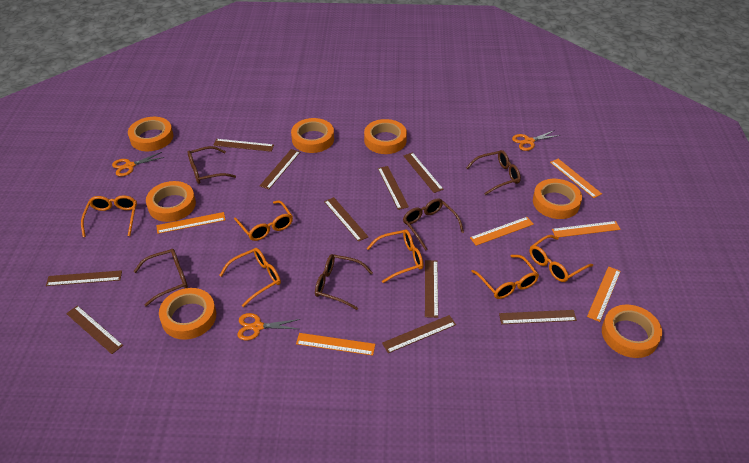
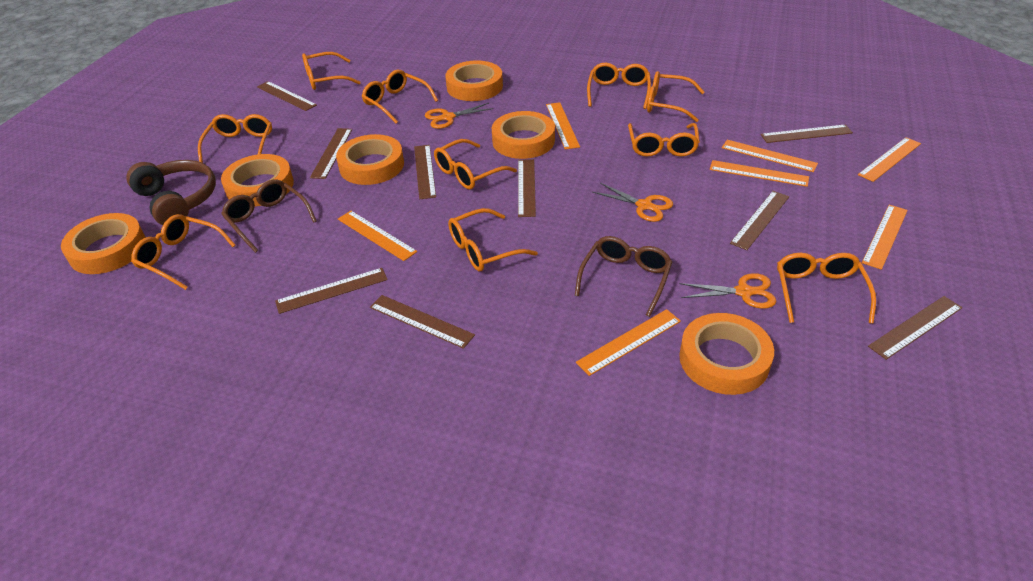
brown glasses: 5 -> 2
brown headphones: 0 -> 1
brown ruler: 10 -> 9
orange glasses: 6 -> 10
orange ruler: 6 -> 7
orange tape: 7 -> 6

